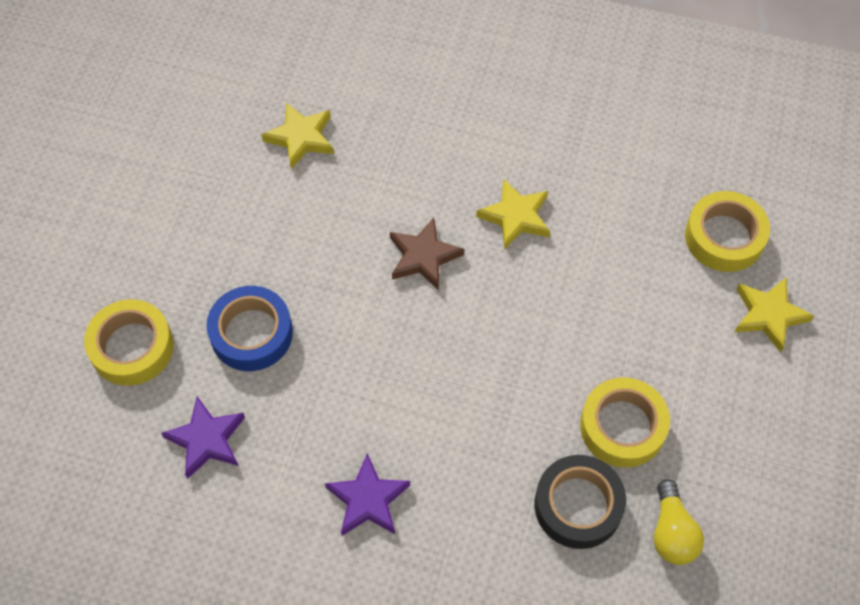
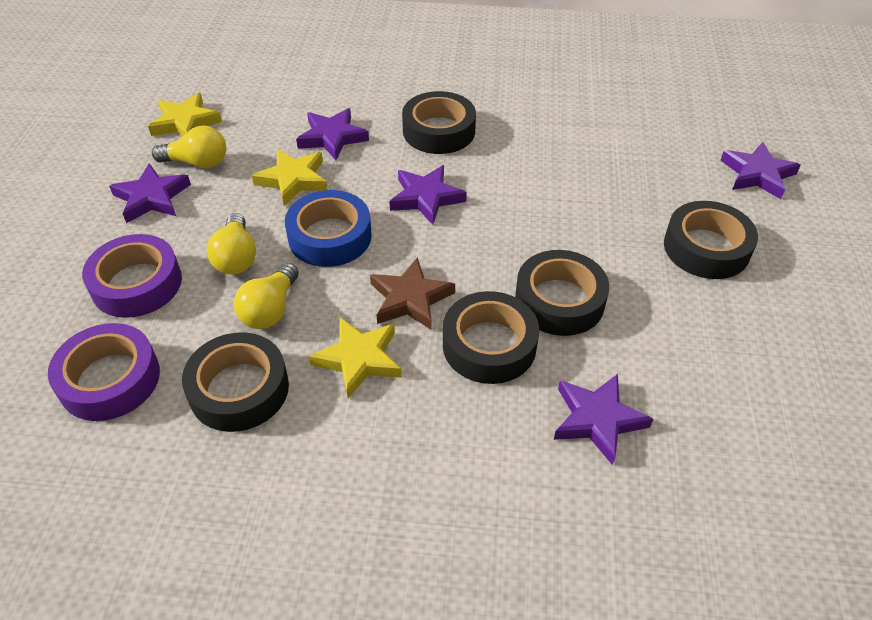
black tape: 1 -> 5
purple star: 2 -> 5
purple tape: 0 -> 2
yellow light bulb: 1 -> 3
yellow tape: 3 -> 0

